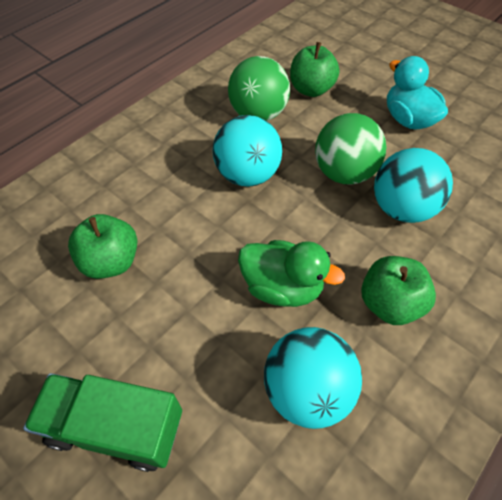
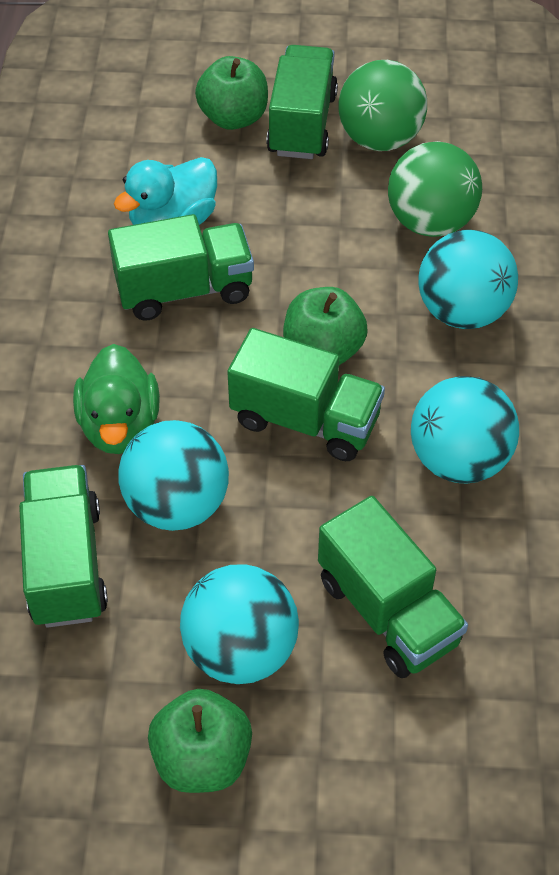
green truck: 1 -> 5
turquoise ball: 3 -> 4

